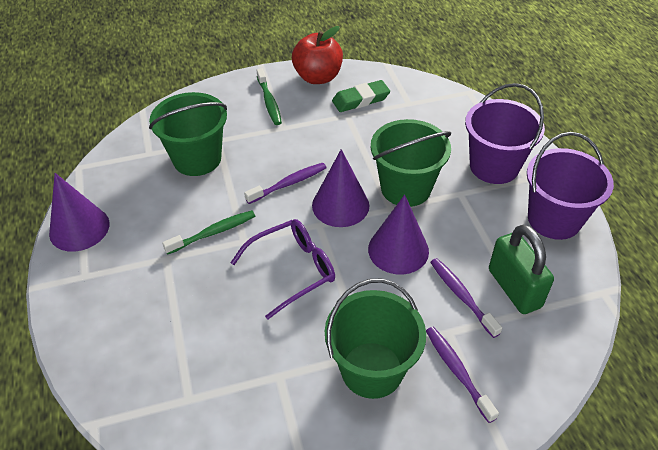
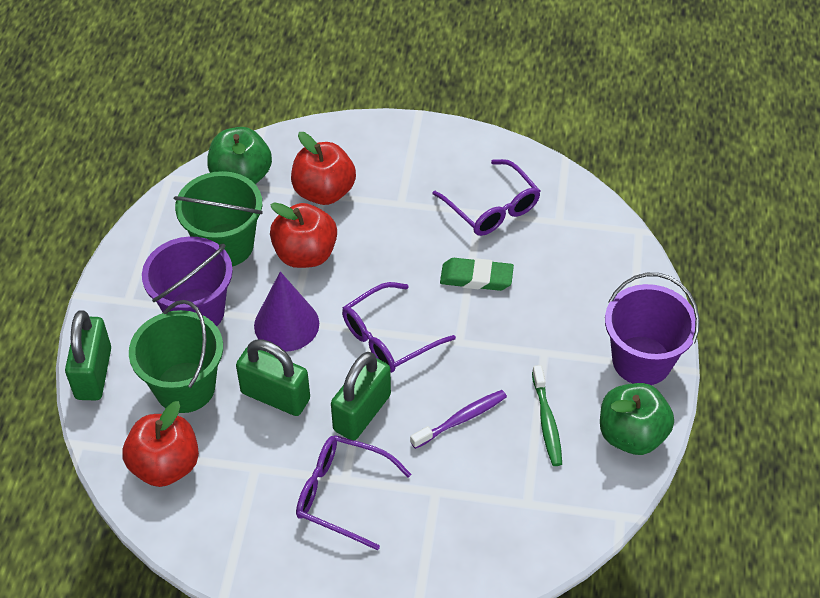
green apple: 0 -> 2
green bucket: 3 -> 2
green padlock: 1 -> 3
green toothbrush: 2 -> 1
purple cone: 3 -> 1
purple glasses: 1 -> 3
purple toothbrush: 3 -> 1
red apple: 1 -> 3

